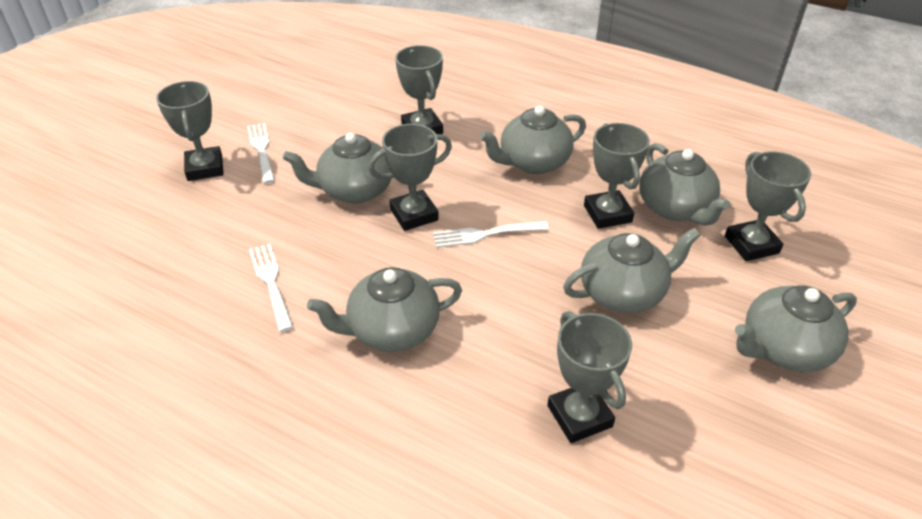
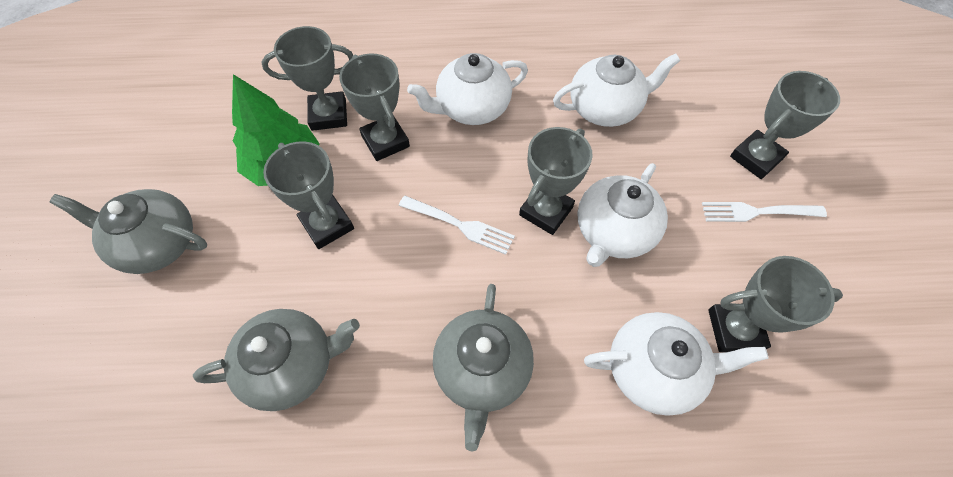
green tree: 0 -> 1
grey teapot: 6 -> 3
white fork: 3 -> 2
white teapot: 0 -> 4

